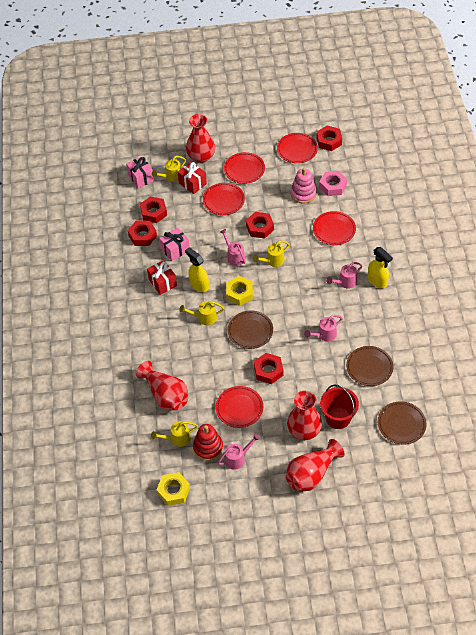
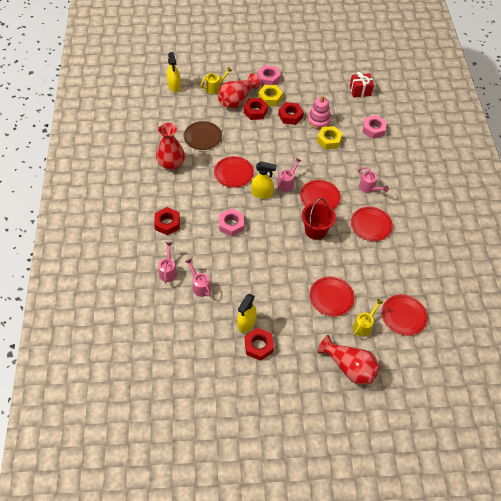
brown plate: 3 -> 1
pink gift: 2 -> 0
pink nut: 1 -> 3
red gift: 2 -> 1
red nut: 5 -> 4
red stacking toy: 1 -> 0
red vase: 4 -> 3
yellow spray bottle: 2 -> 3
yellow watering can: 4 -> 2

